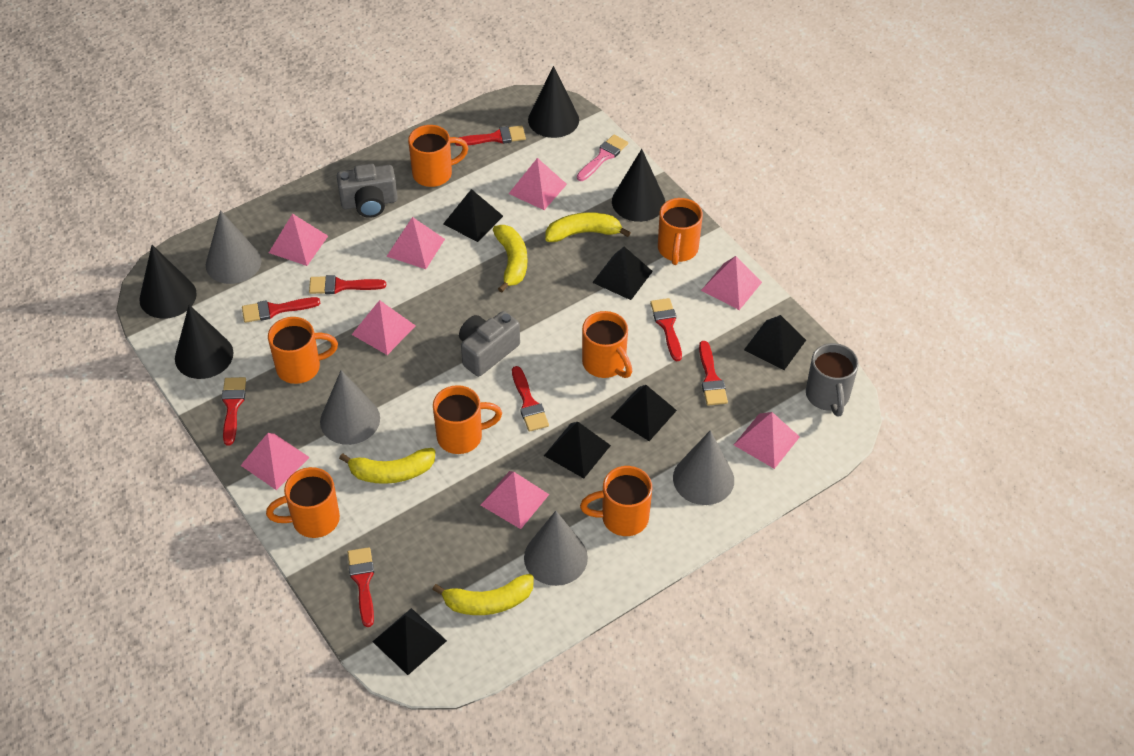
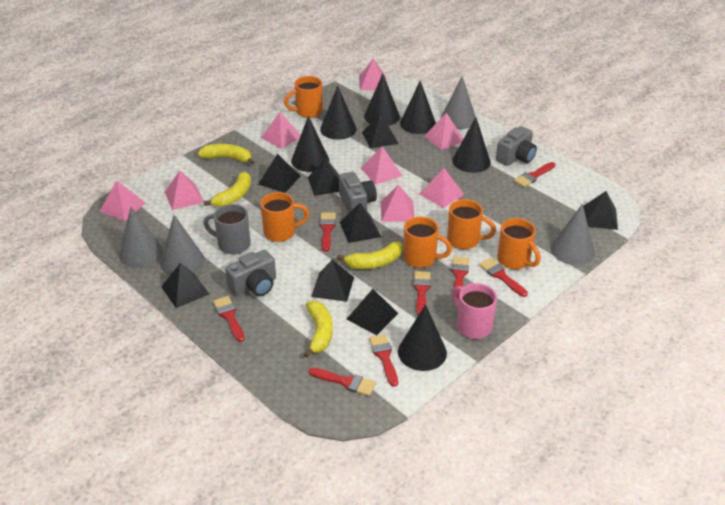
black cone: 4 -> 6
black pyramid: 6 -> 8
grey camera: 2 -> 3
orange mug: 7 -> 5
pink brush: 1 -> 0
pink mug: 0 -> 1

